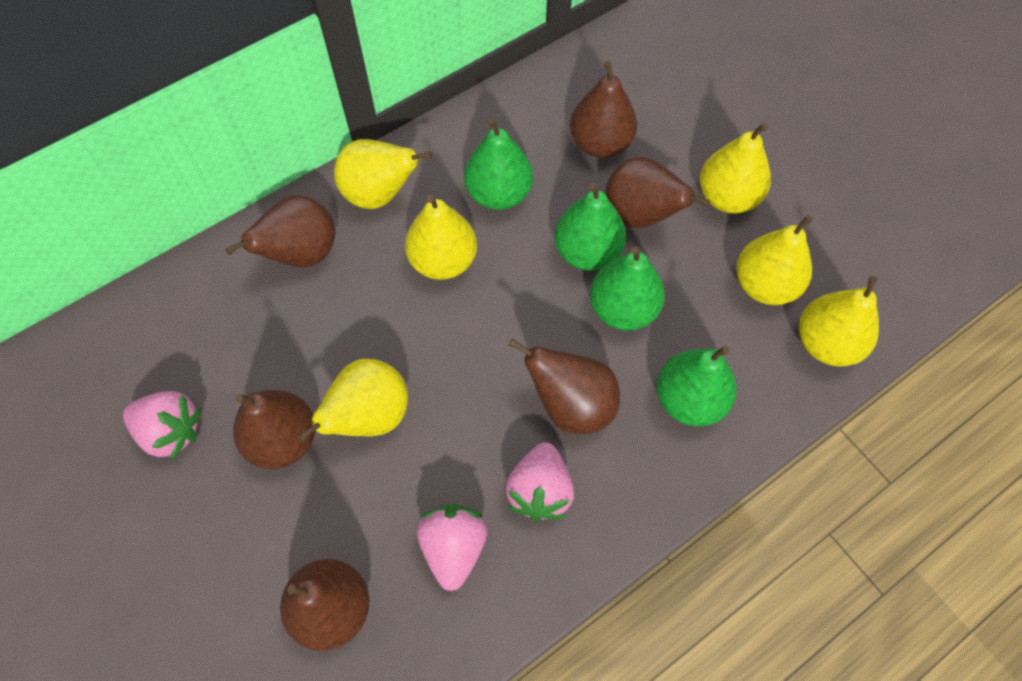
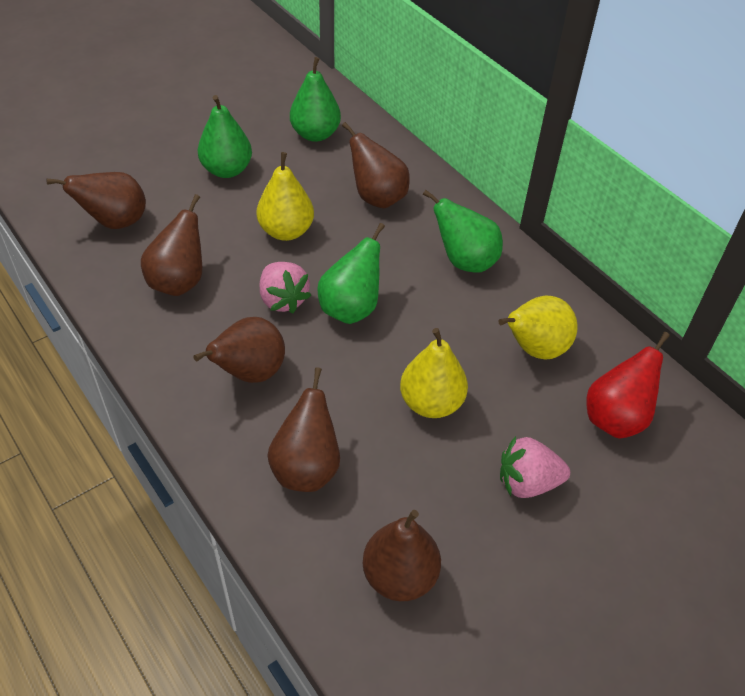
pink strawberry: 3 -> 2
red pear: 0 -> 1
yellow pear: 6 -> 3

